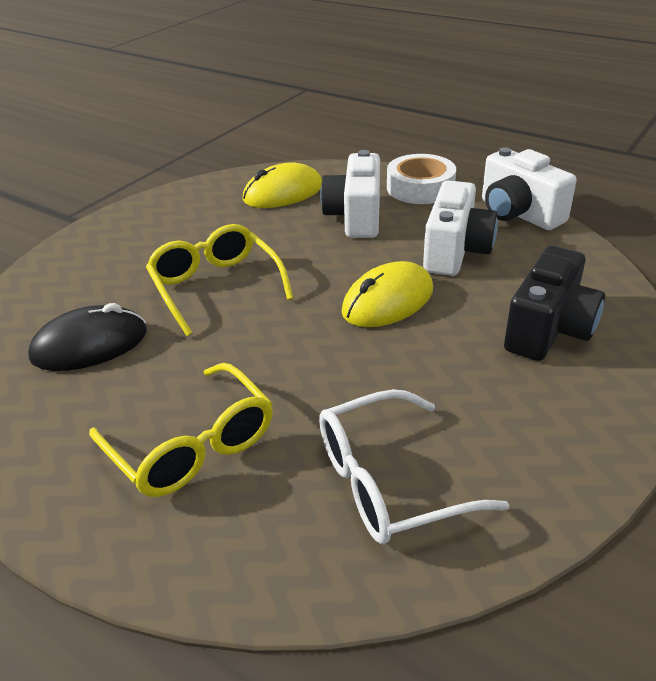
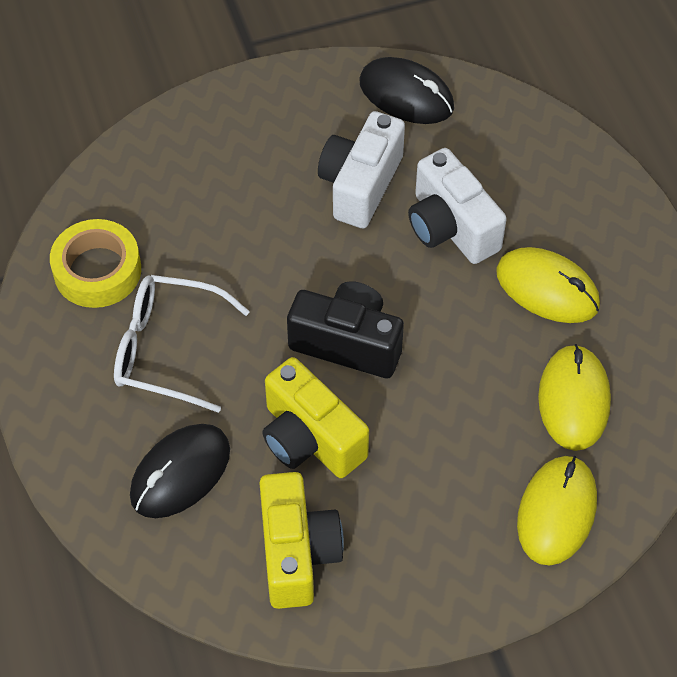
black mouse: 1 -> 2
white camera: 3 -> 2
white tape: 1 -> 0
yellow camera: 0 -> 2
yellow glasses: 2 -> 0
yellow mouse: 2 -> 3
yellow tape: 0 -> 1

